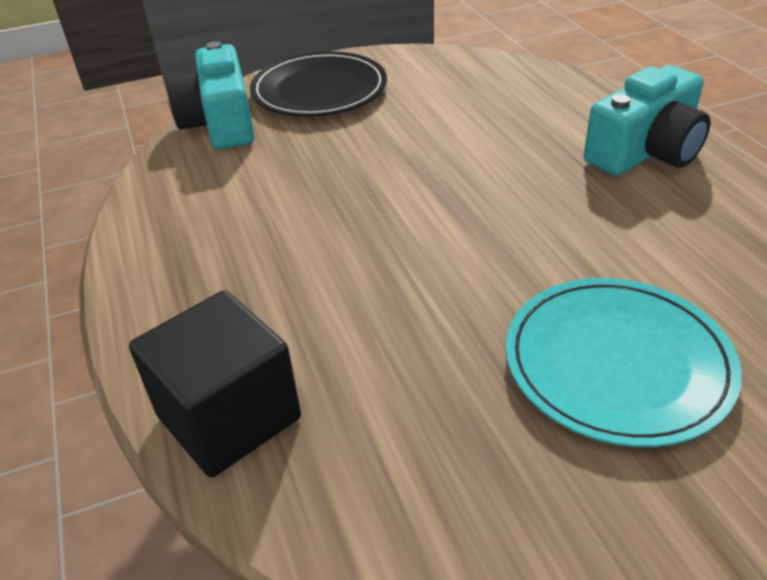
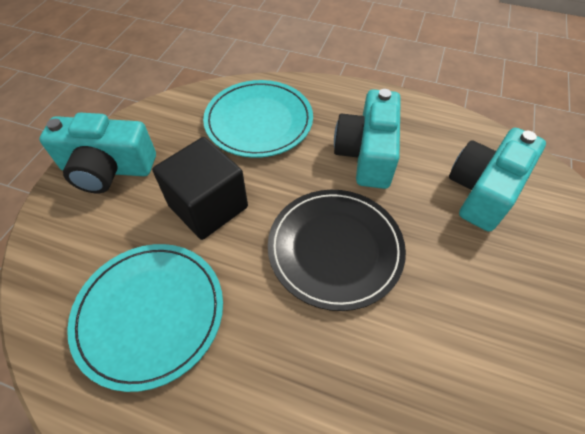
turquoise camera: 2 -> 3
turquoise plate: 1 -> 2

